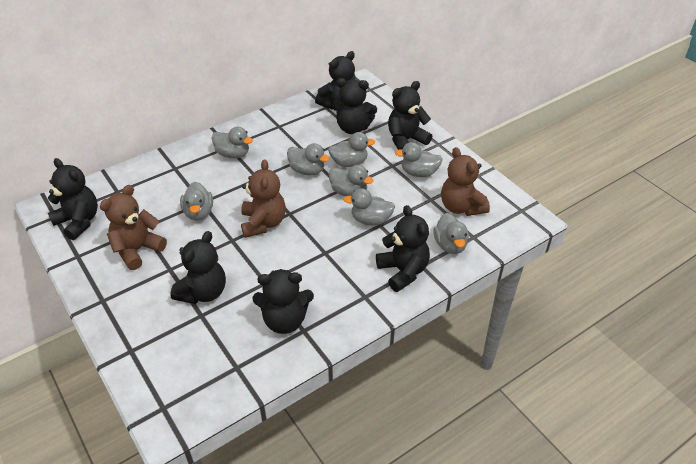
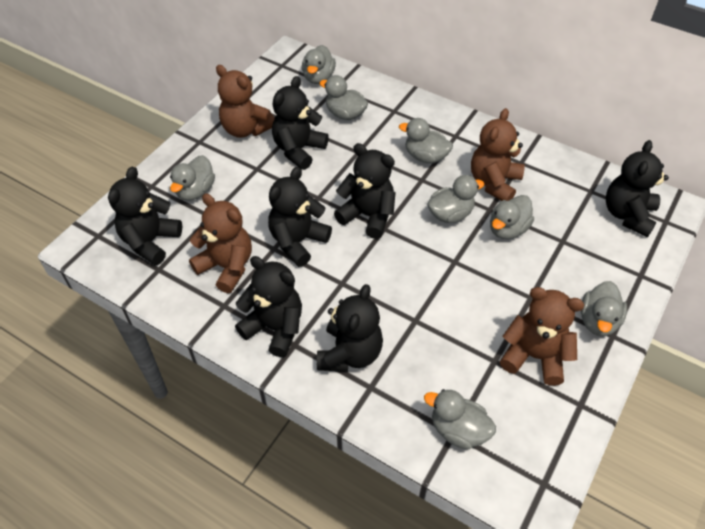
brown teddy bear: 3 -> 4

